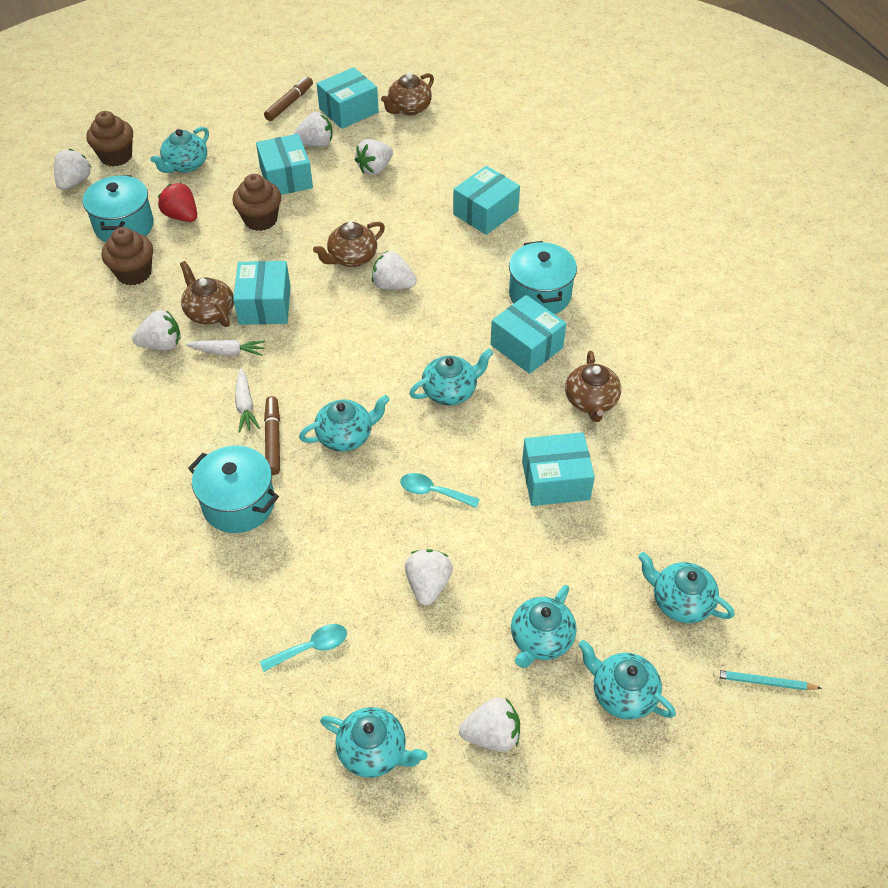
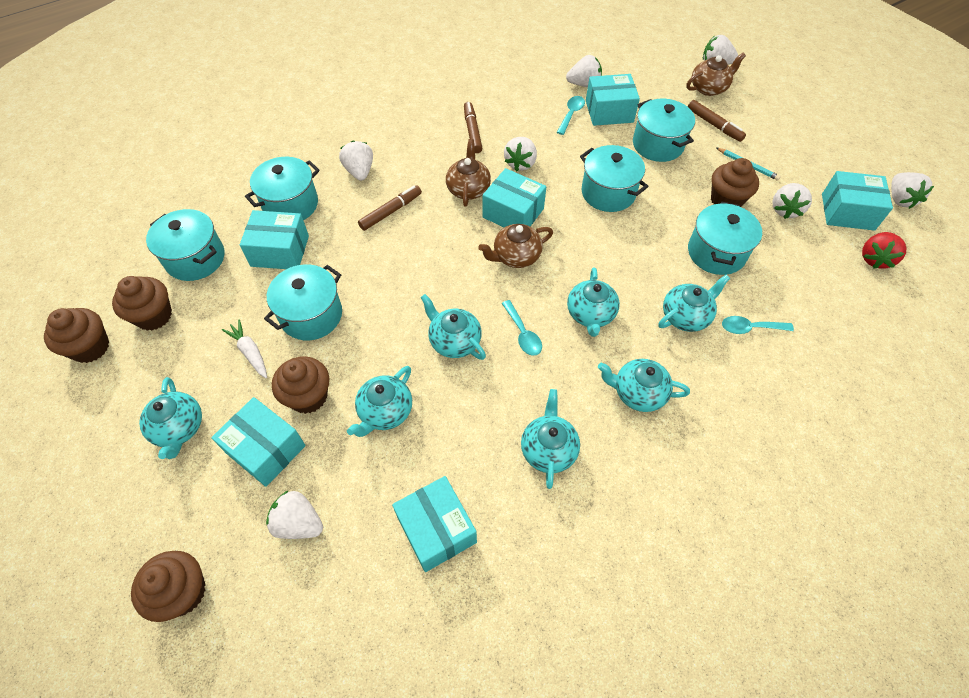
brown cupcake: 3 -> 5
brown marker: 2 -> 3
brown teapot: 4 -> 3
turquoise pot: 3 -> 6
turquoise spoon: 2 -> 3
white carrot: 2 -> 1

